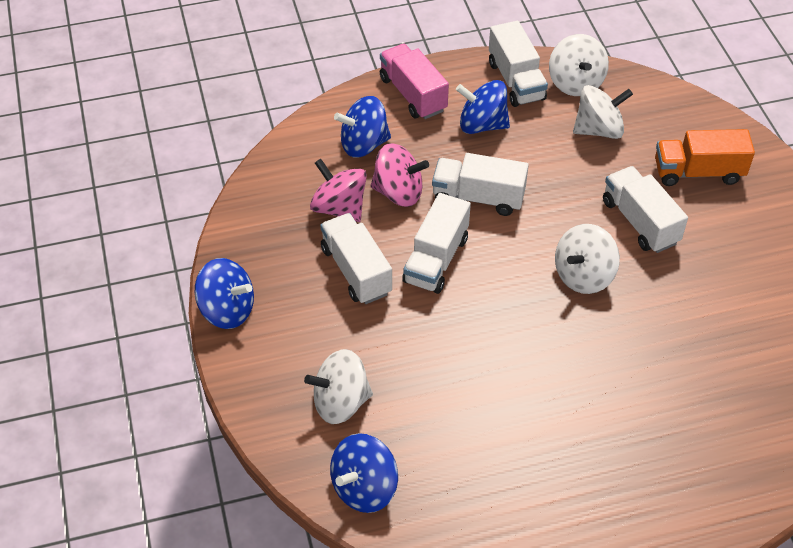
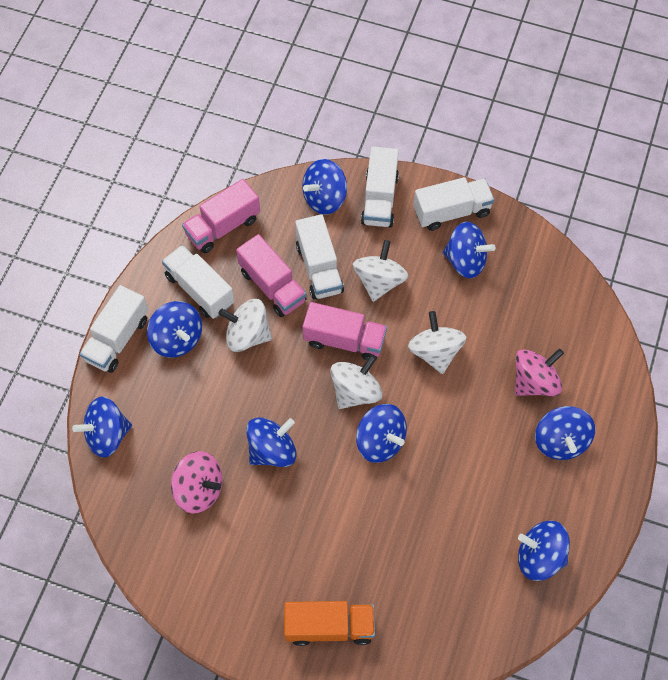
blue spinning top: 4 -> 8
pink truck: 1 -> 3

